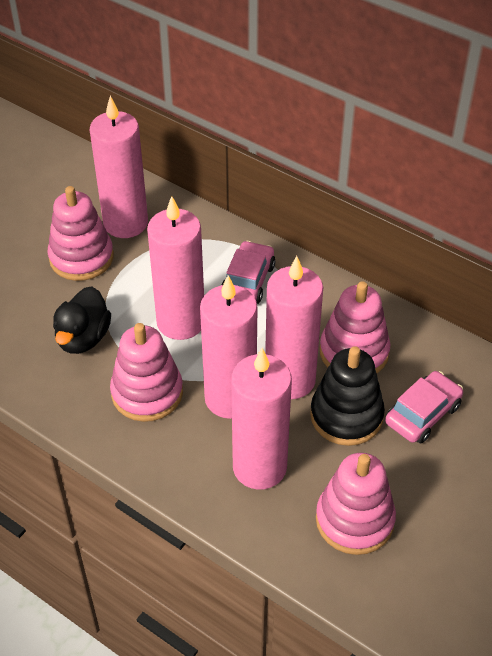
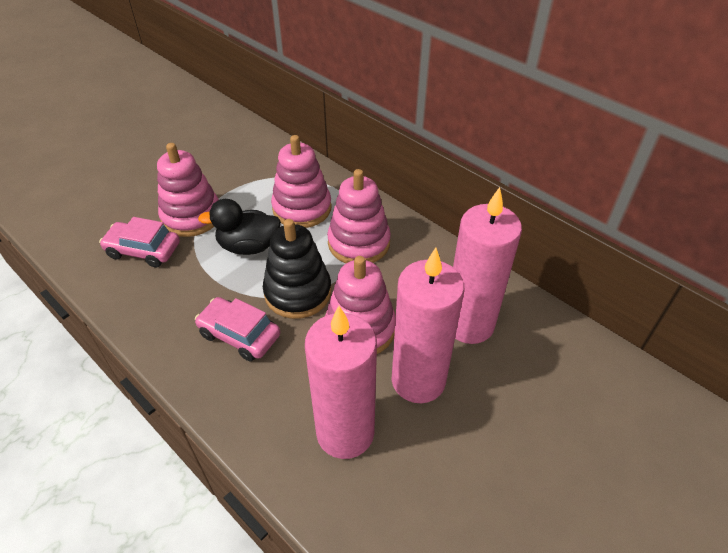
pink candle: 5 -> 3

